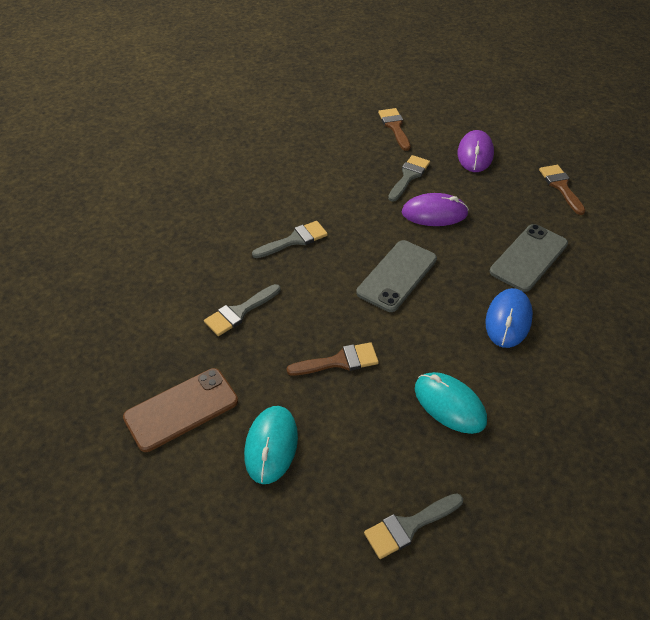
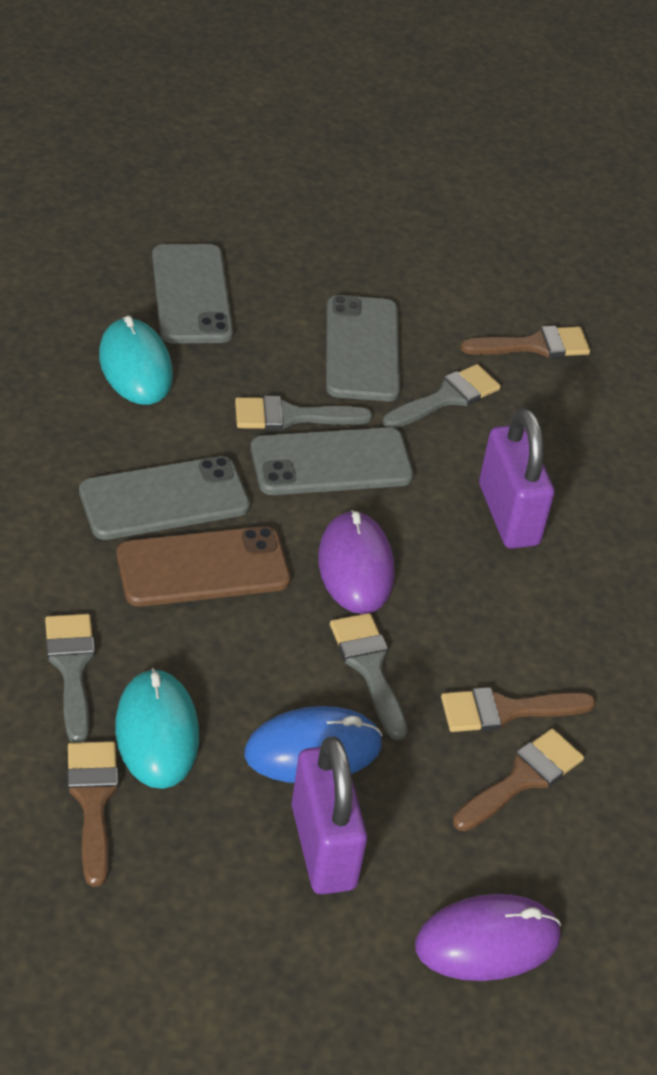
brown brush: 3 -> 4
grey phone: 2 -> 4
purple padlock: 0 -> 2

